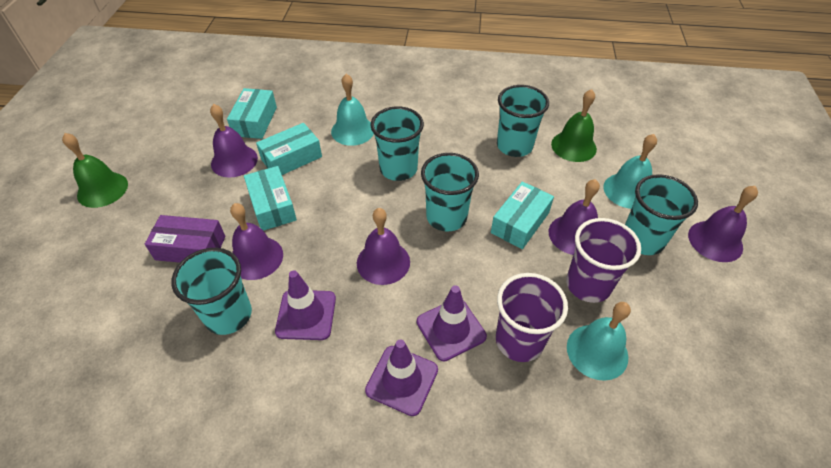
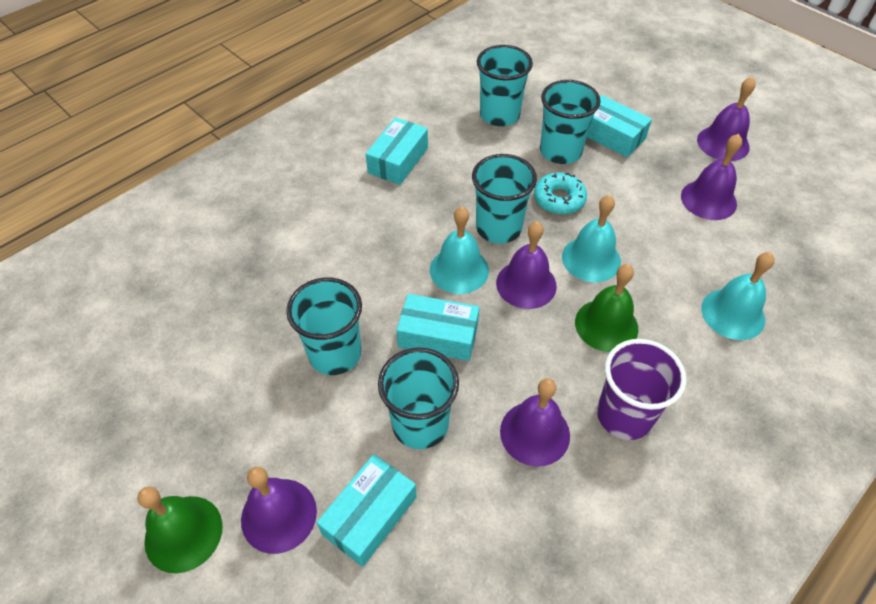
purple box: 1 -> 0
purple cup: 2 -> 1
purple traffic cone: 3 -> 0
turquoise donut: 0 -> 1

